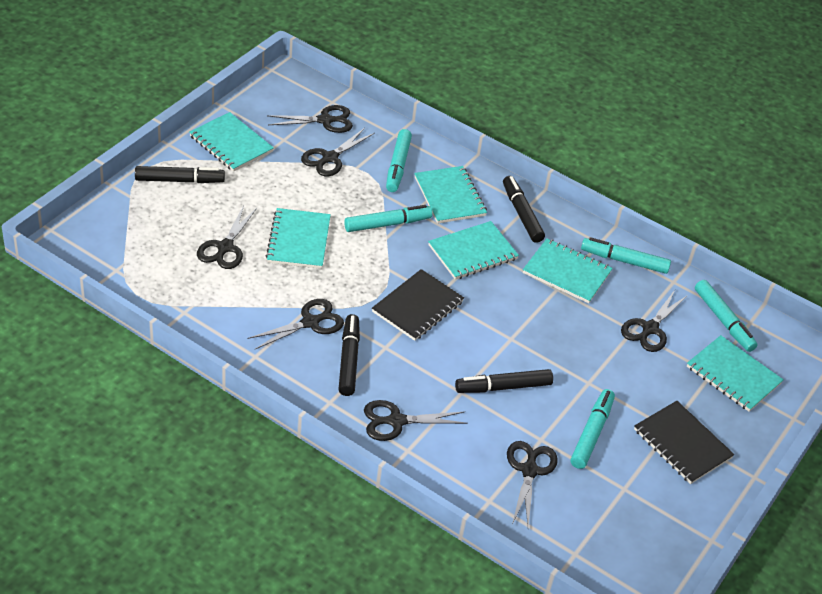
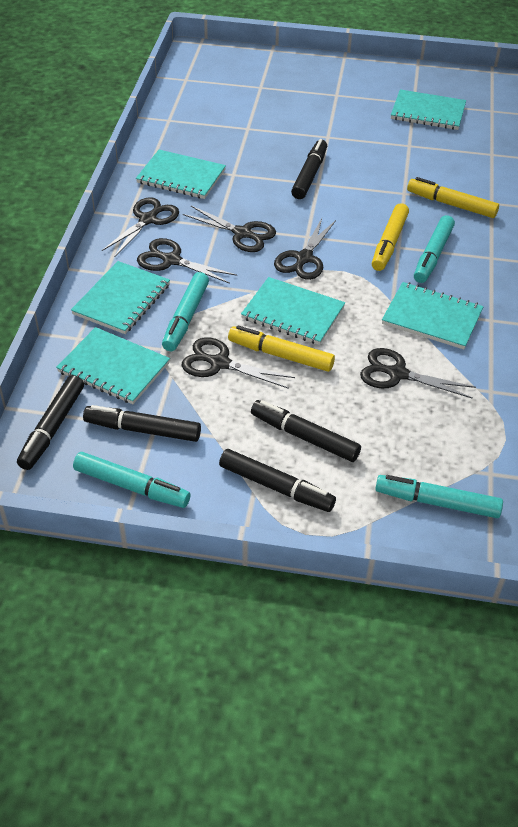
black marker: 4 -> 5
black notebook: 2 -> 0
black scissors: 7 -> 6
turquoise marker: 5 -> 4
yellow marker: 0 -> 3

